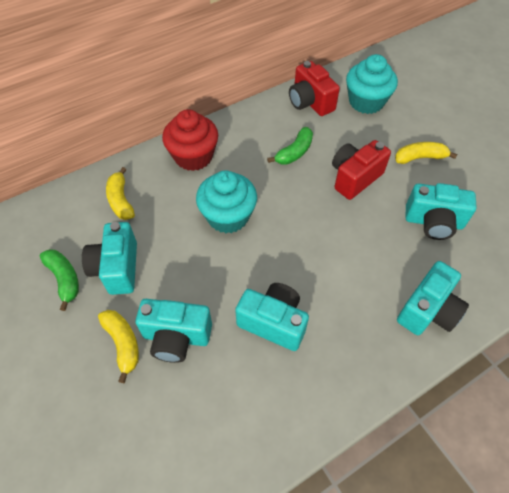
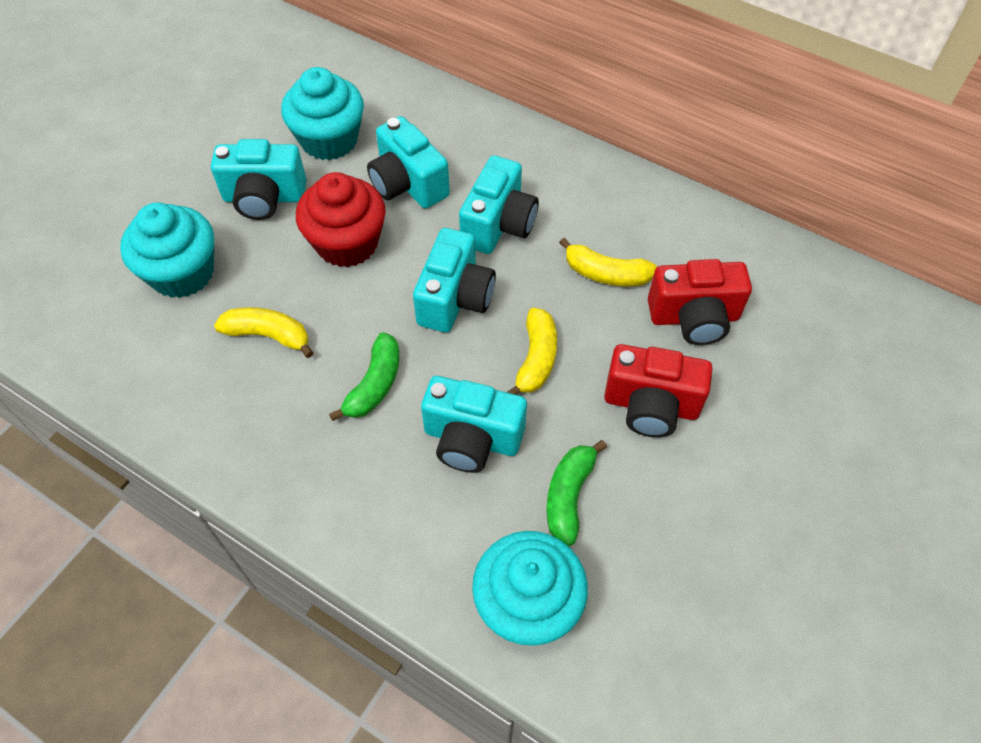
turquoise cupcake: 2 -> 3

